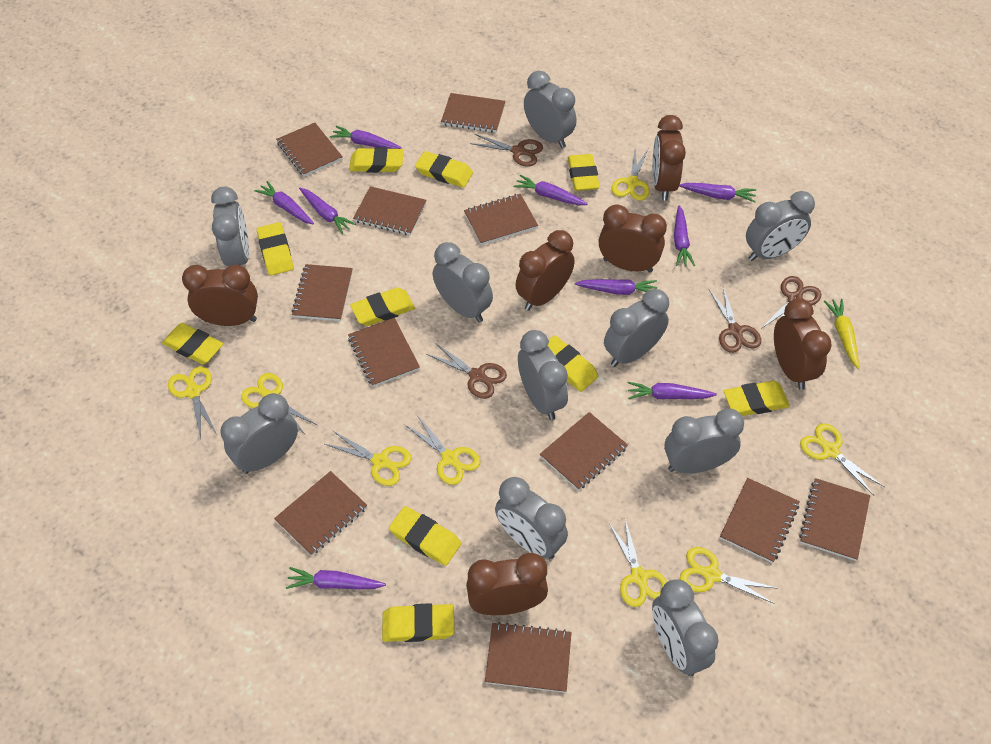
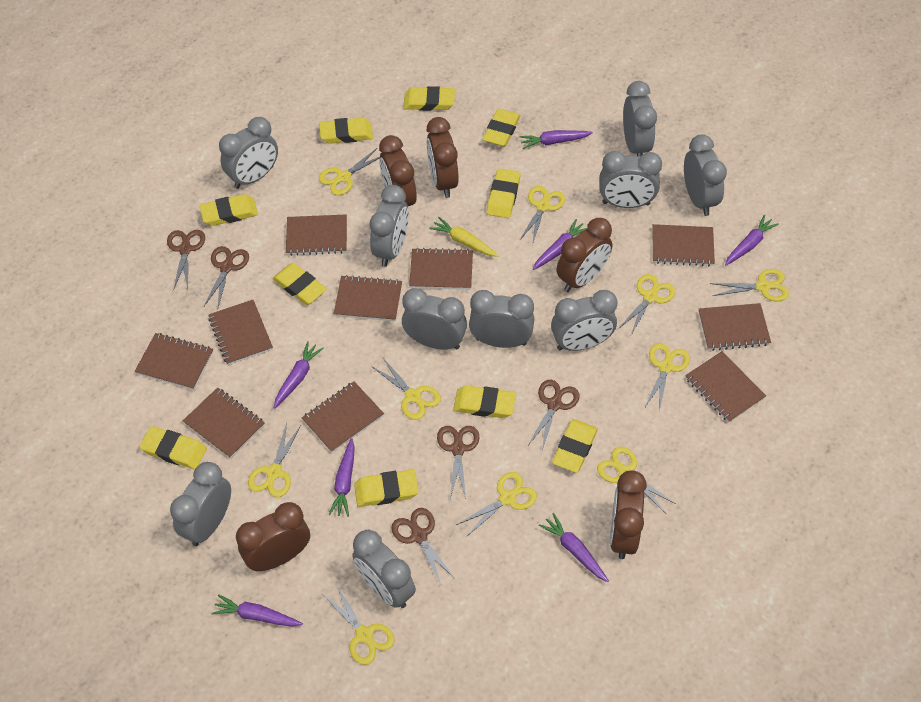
brown clock: 6 -> 5
brown notebook: 11 -> 10
brown scissors: 4 -> 5
purple carrot: 9 -> 7
yellow scissors: 8 -> 10

